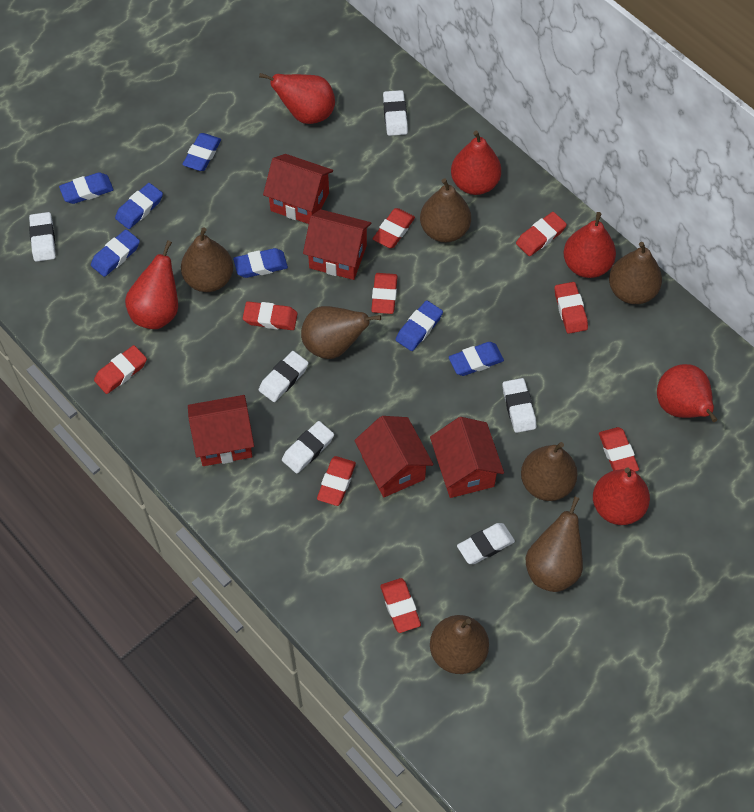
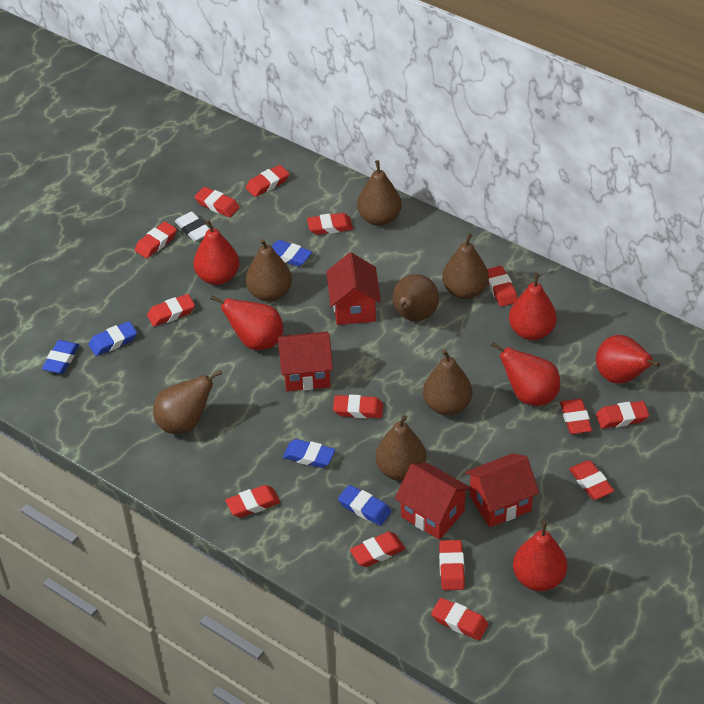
blue eraser: 7 -> 5
red eraser: 9 -> 14
red house: 5 -> 4
white eraser: 6 -> 1

